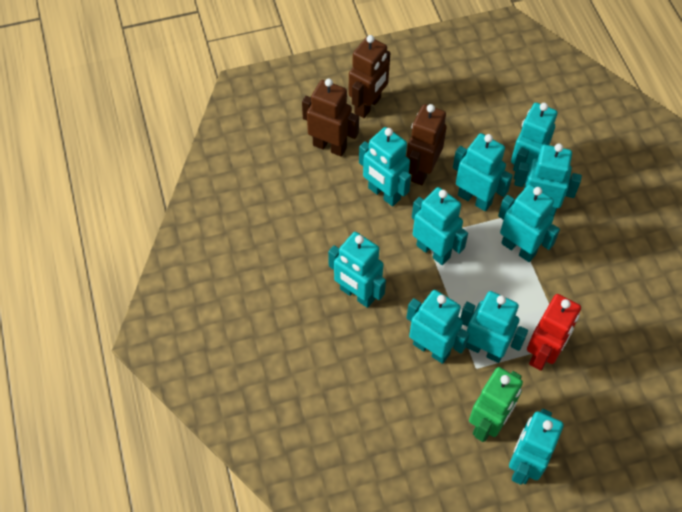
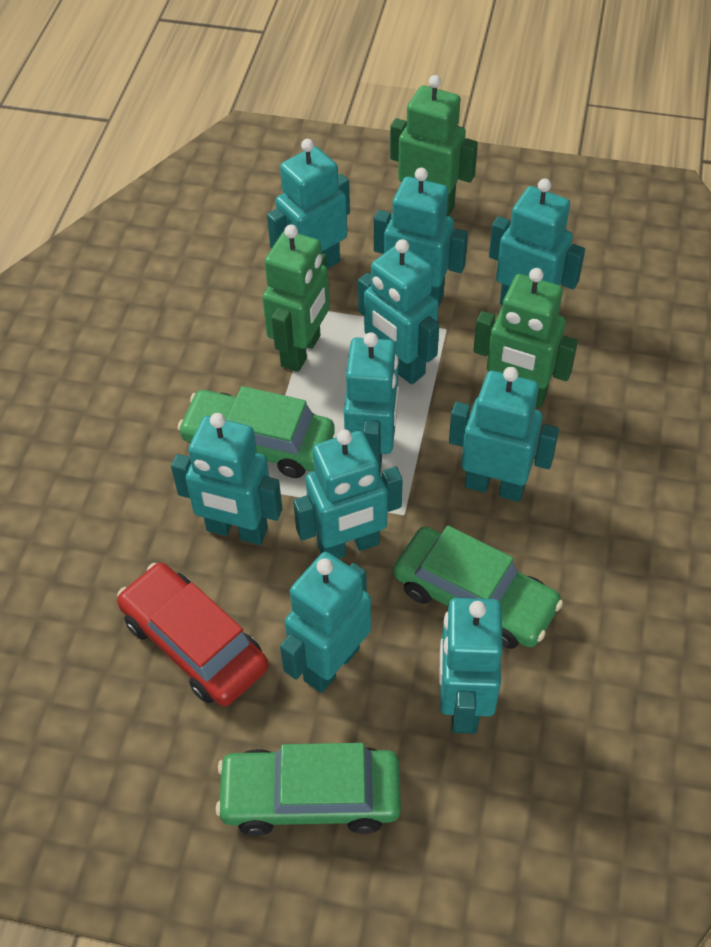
brown robot: 3 -> 0
green car: 0 -> 3
green robot: 1 -> 3
red car: 0 -> 1
red robot: 1 -> 0

